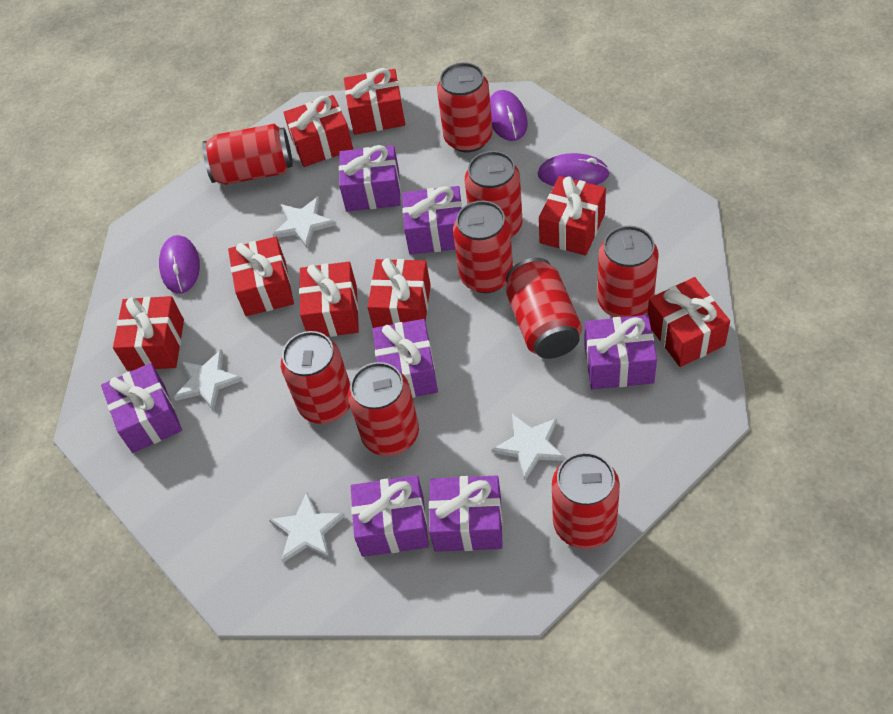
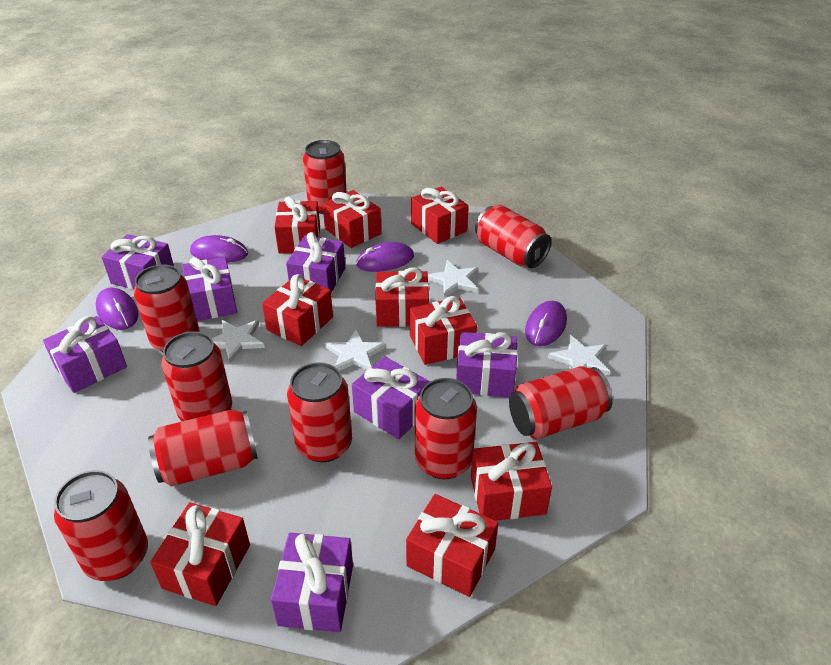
purple mouse: 3 -> 4
red gift: 8 -> 9

